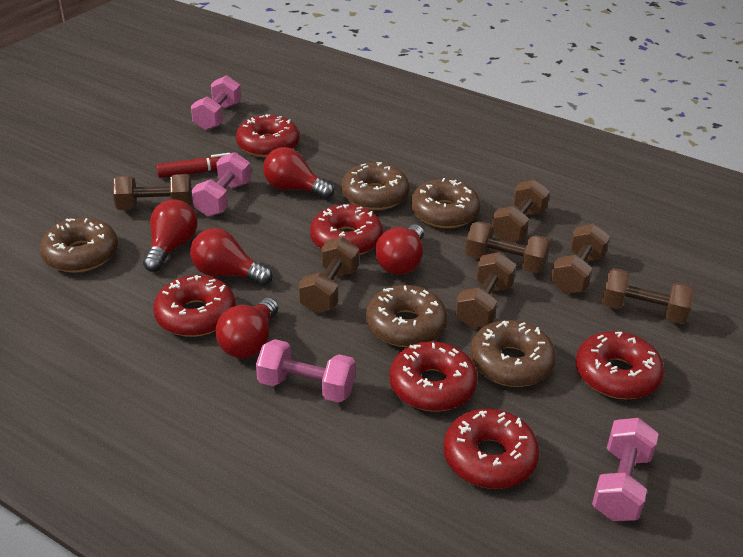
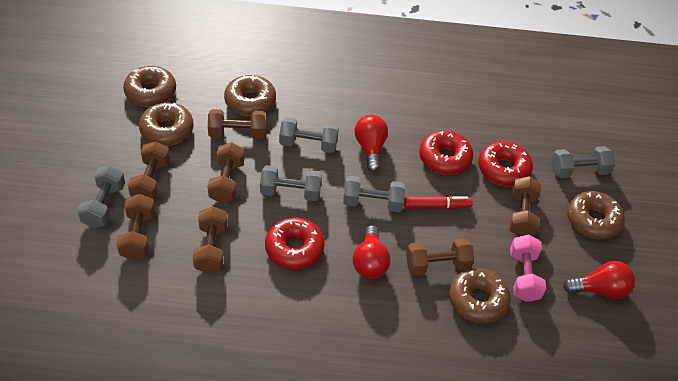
grey dumbbell: 0 -> 5
pink dumbbell: 4 -> 1
red donut: 6 -> 3
red light bulb: 5 -> 3

